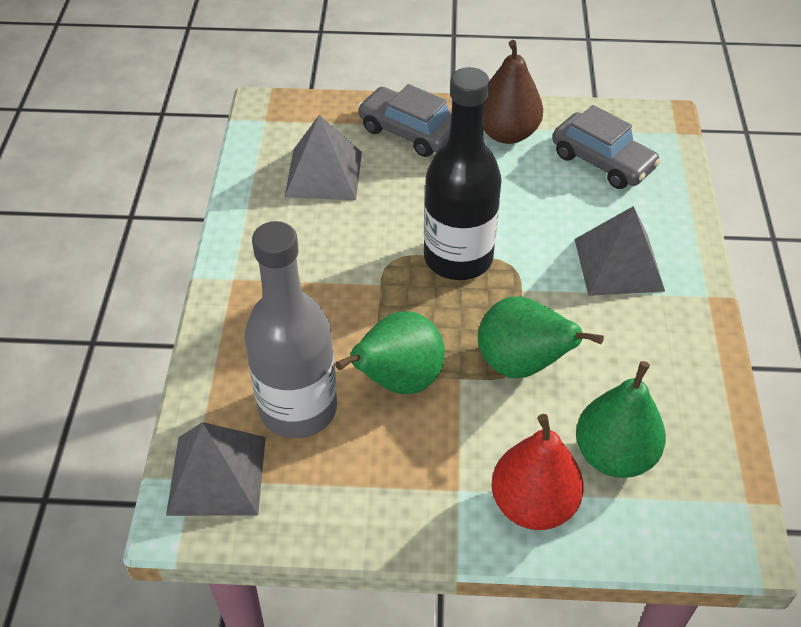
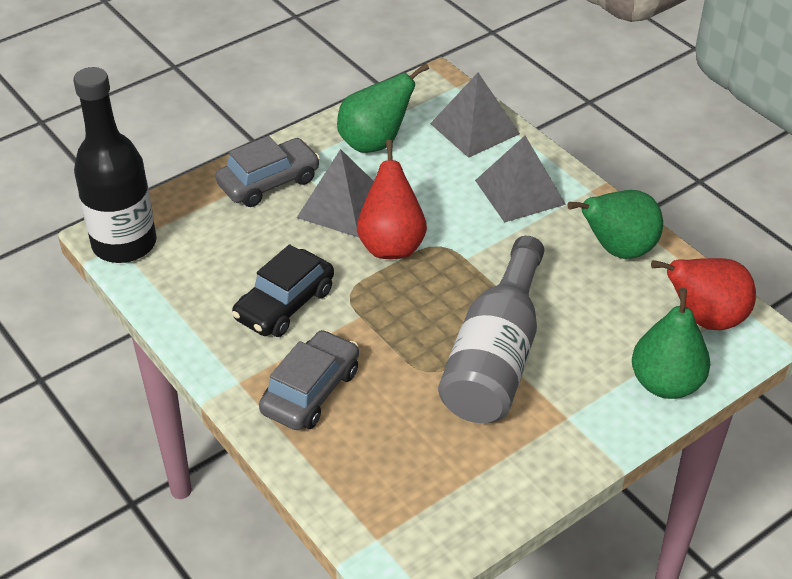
black car: 0 -> 1
brown pear: 1 -> 0
red pear: 1 -> 2

